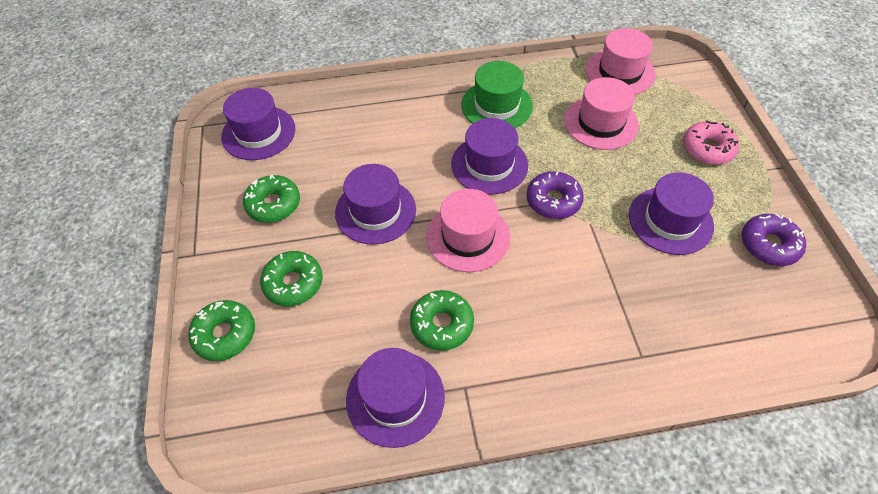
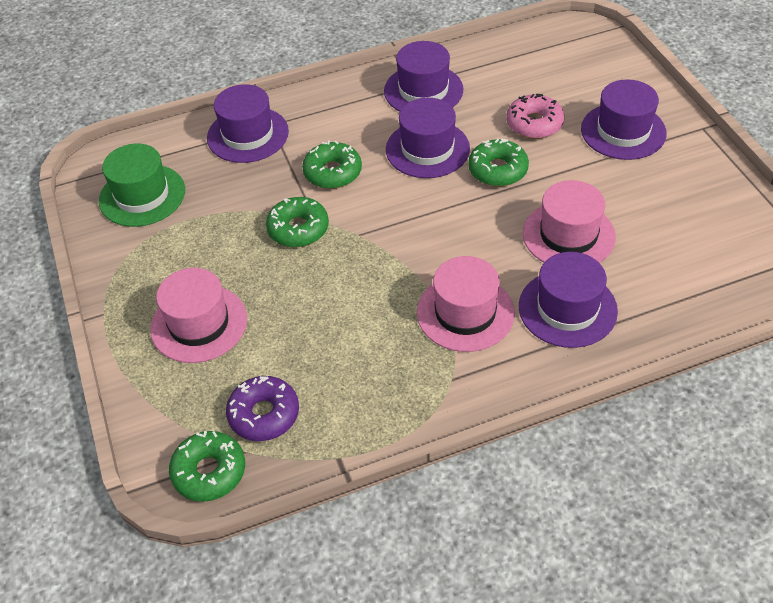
purple donut: 2 -> 1

